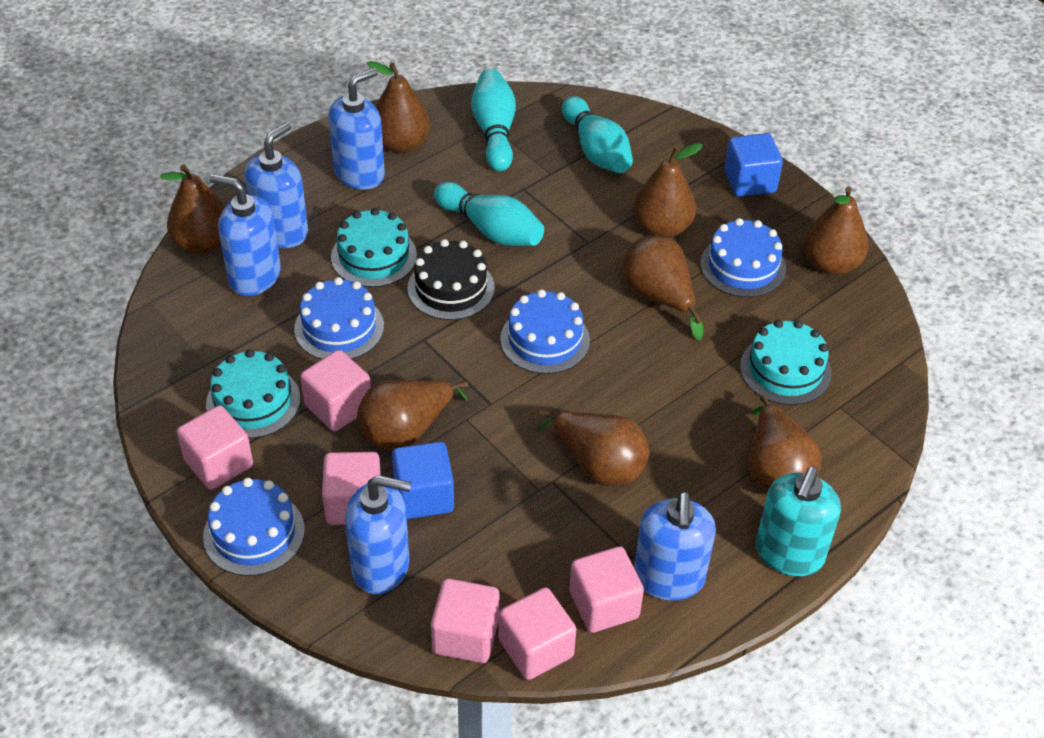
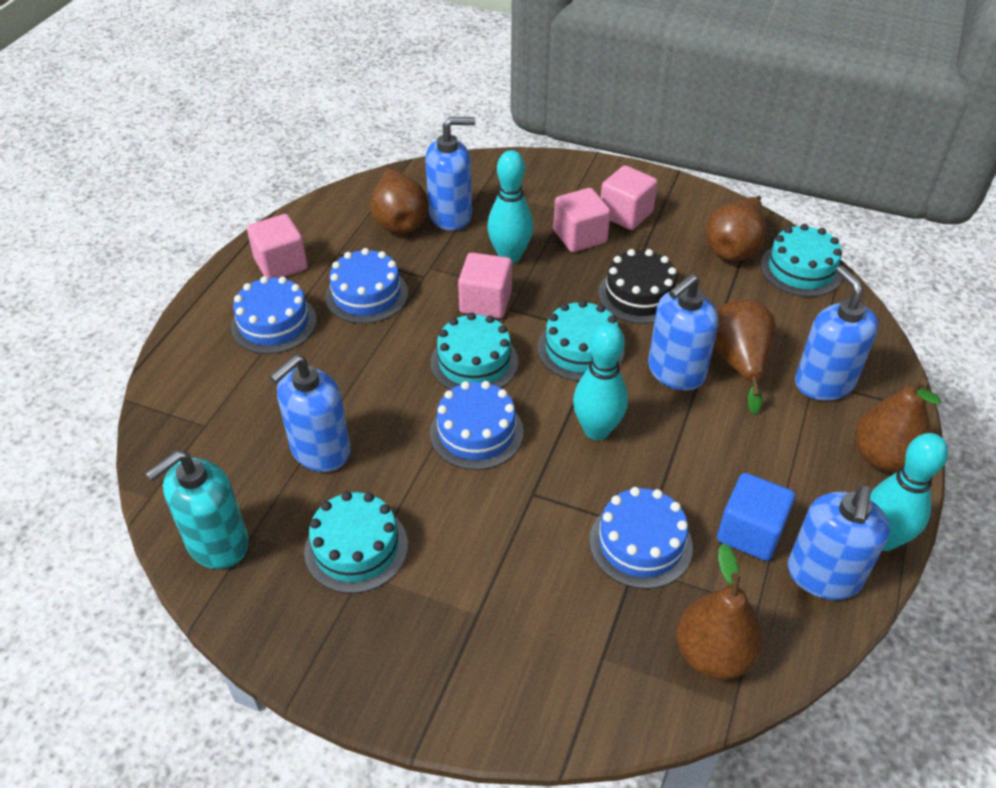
blue cube: 2 -> 1
brown pear: 8 -> 5
pink cube: 6 -> 4
turquoise cake: 3 -> 4

